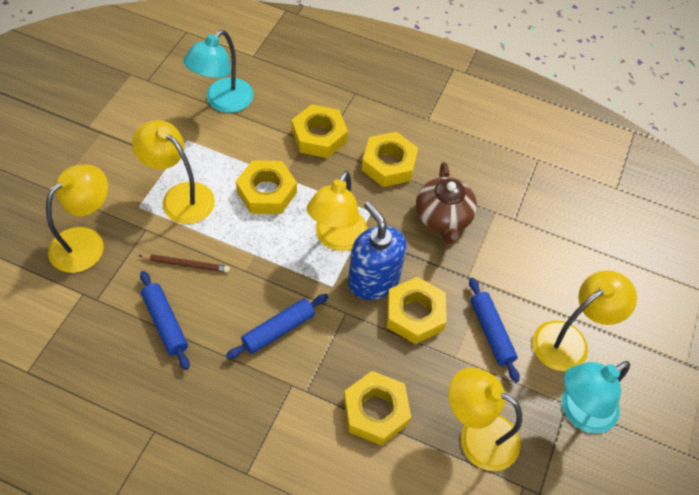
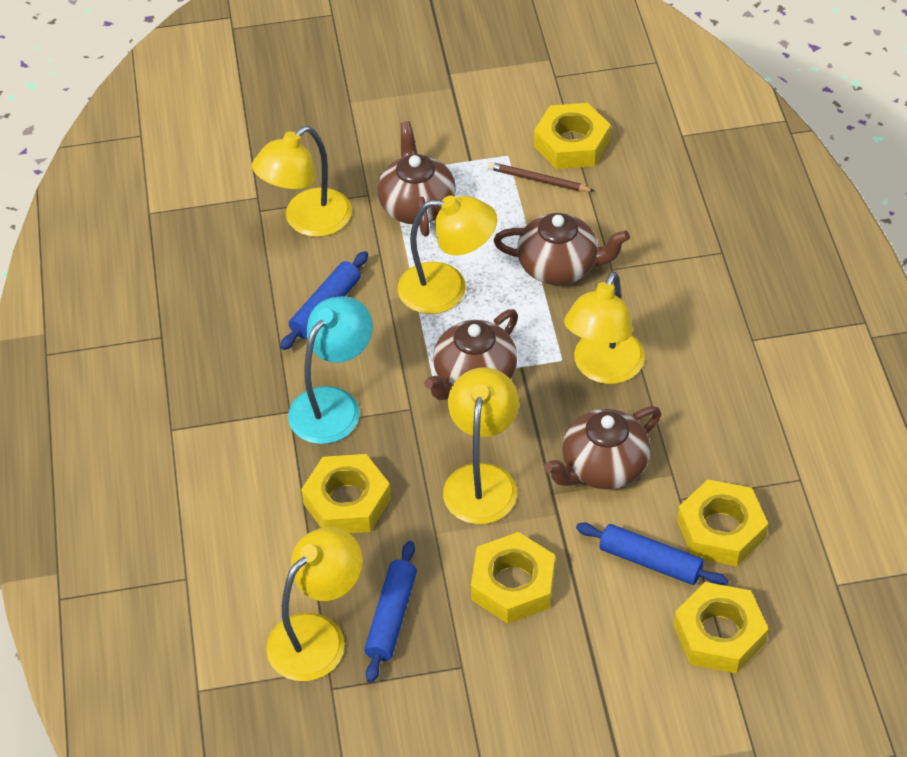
blue soap dispenser: 1 -> 0
brown teapot: 1 -> 4
turquoise lamp: 2 -> 1

